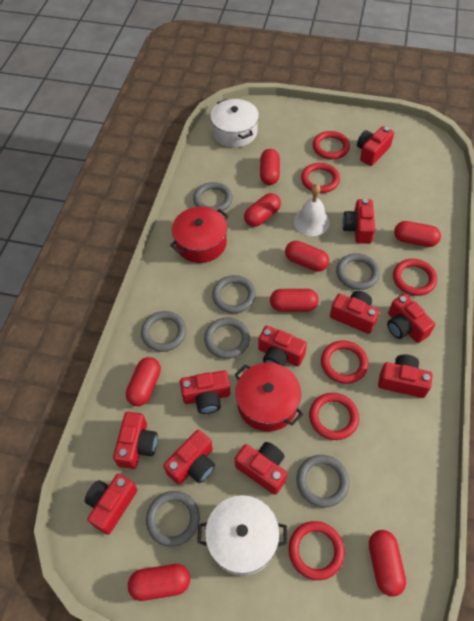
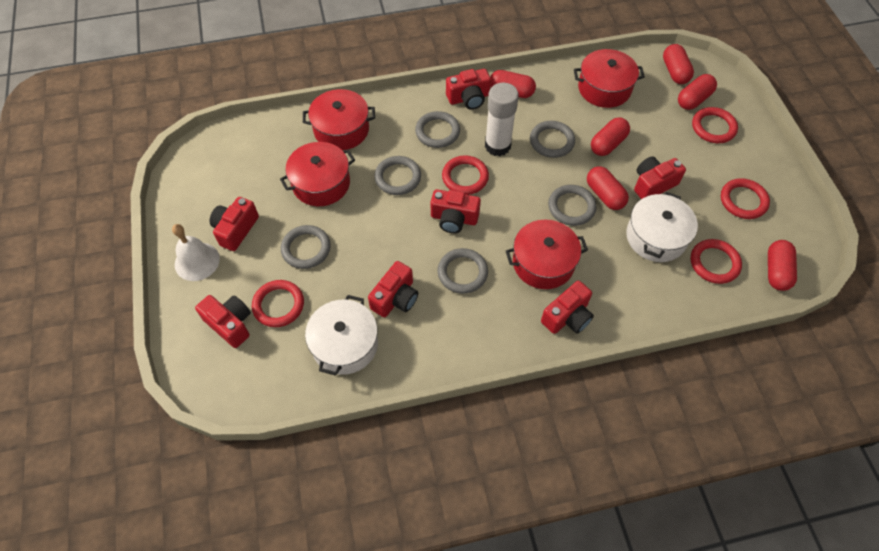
grey ring: 7 -> 6
red camera: 11 -> 7
red capsule: 8 -> 6
red pot: 2 -> 4
red ring: 6 -> 5
white glue stick: 0 -> 1

